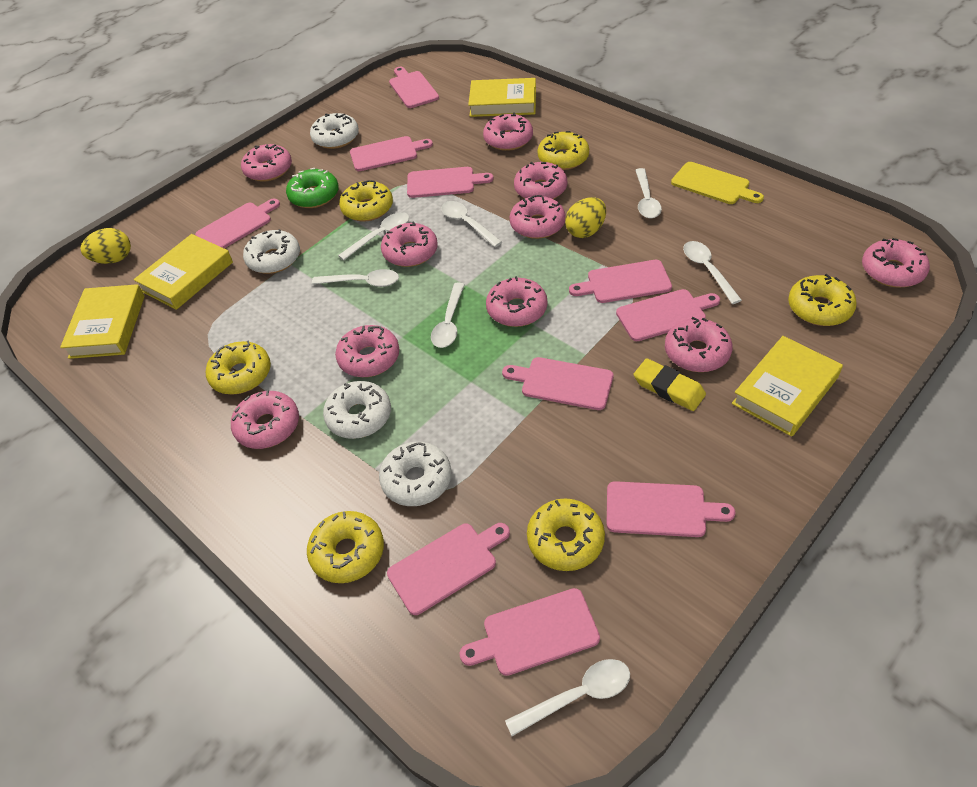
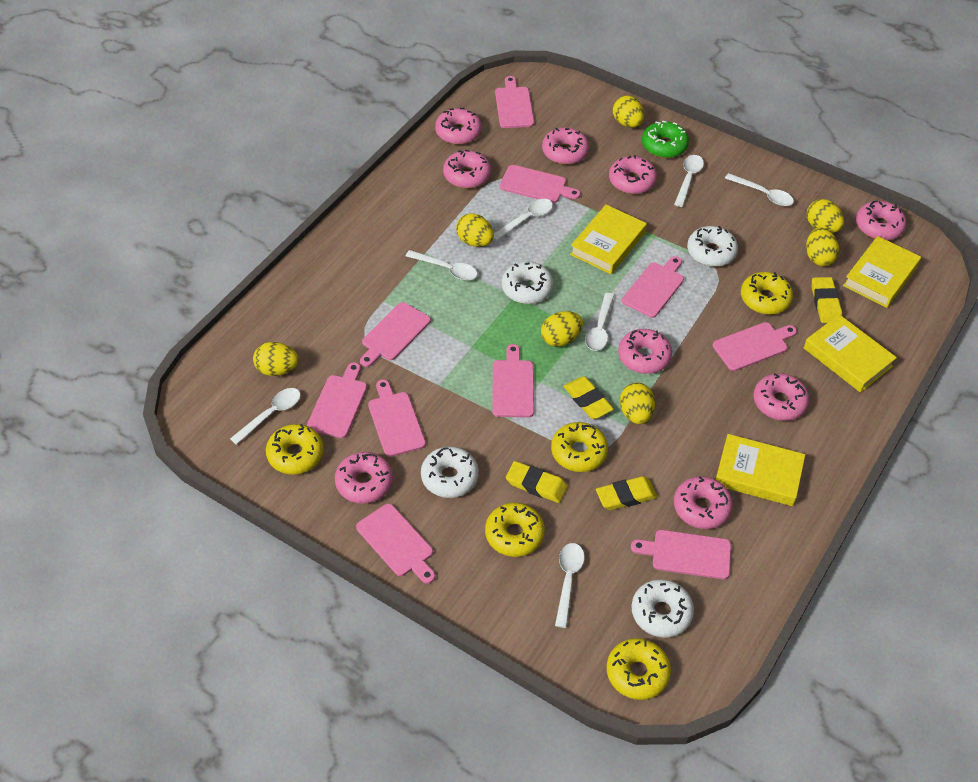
pink donut: 10 -> 9
yellow cutting board: 1 -> 0
yellow donut: 6 -> 5
yellow egg: 2 -> 7
yellow eraser: 1 -> 4

